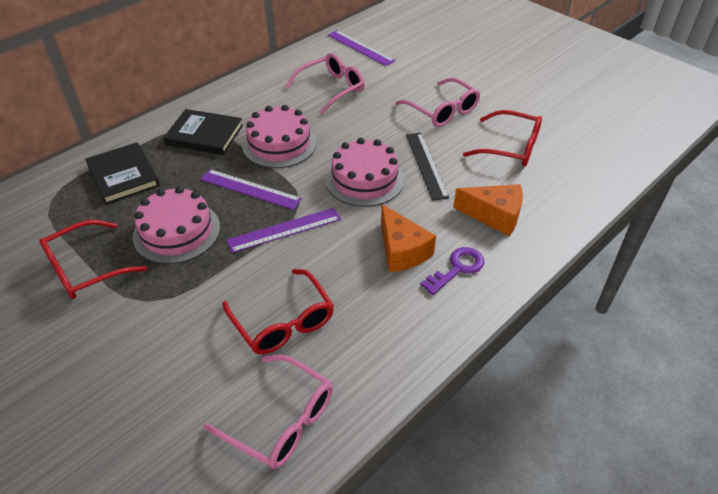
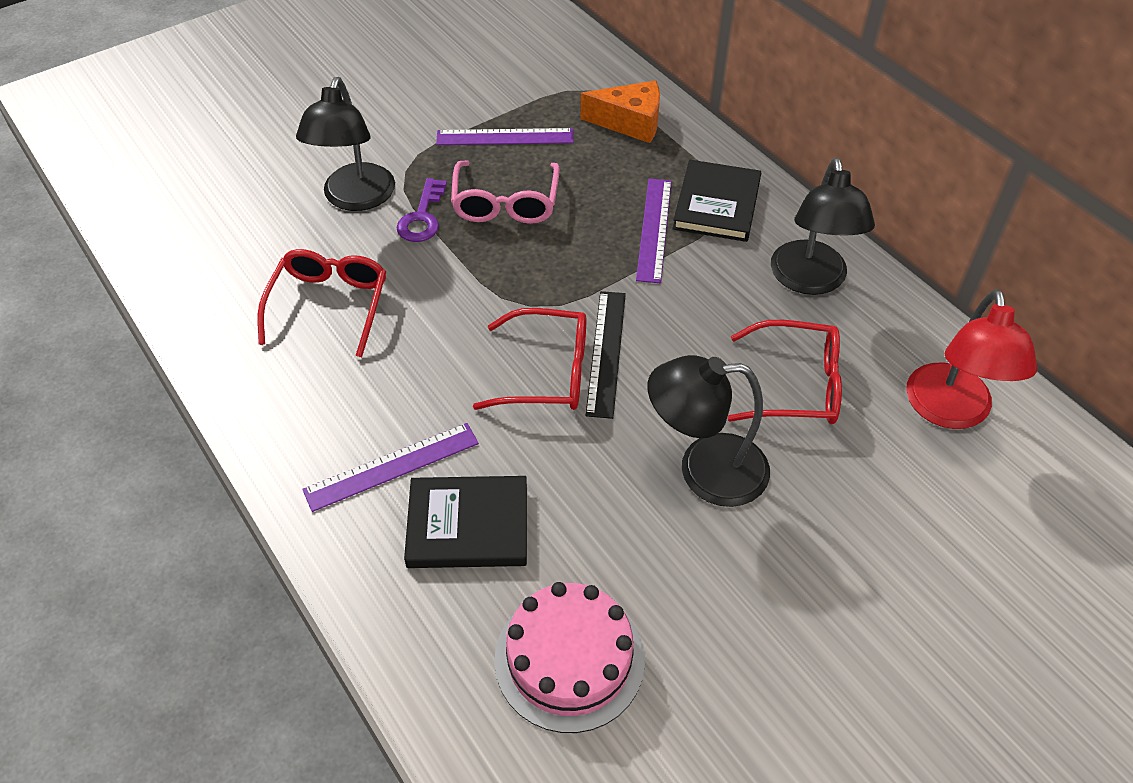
black lamp: 0 -> 3
orange cheese: 2 -> 1
pink cake: 3 -> 1
pink glasses: 3 -> 1
red lamp: 0 -> 1

